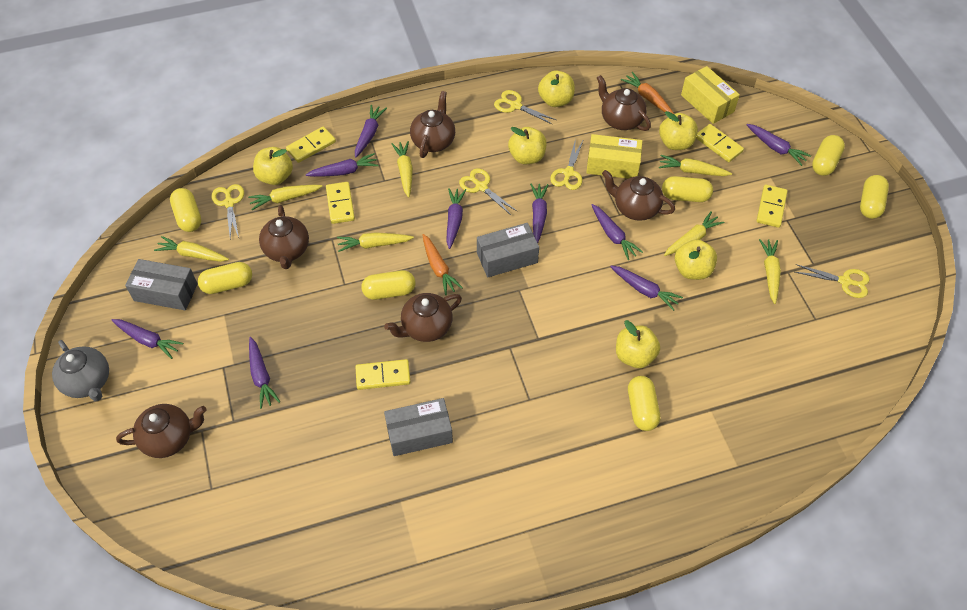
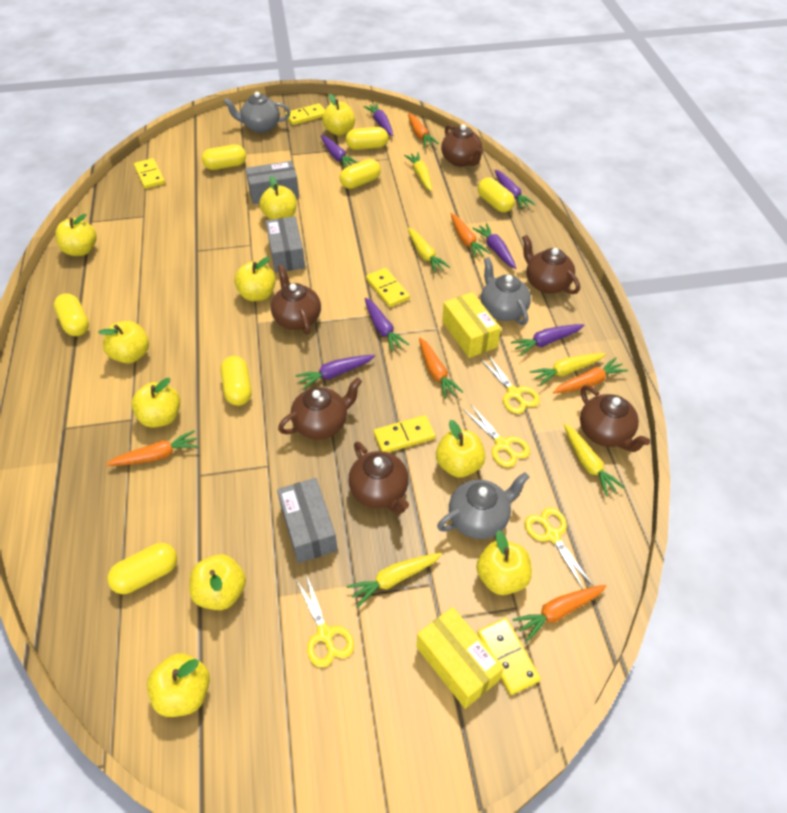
grey teapot: 1 -> 3
orange carrot: 2 -> 6
purple carrot: 9 -> 7
yellow apple: 6 -> 10
yellow carrot: 7 -> 5
yellow scissors: 5 -> 4

